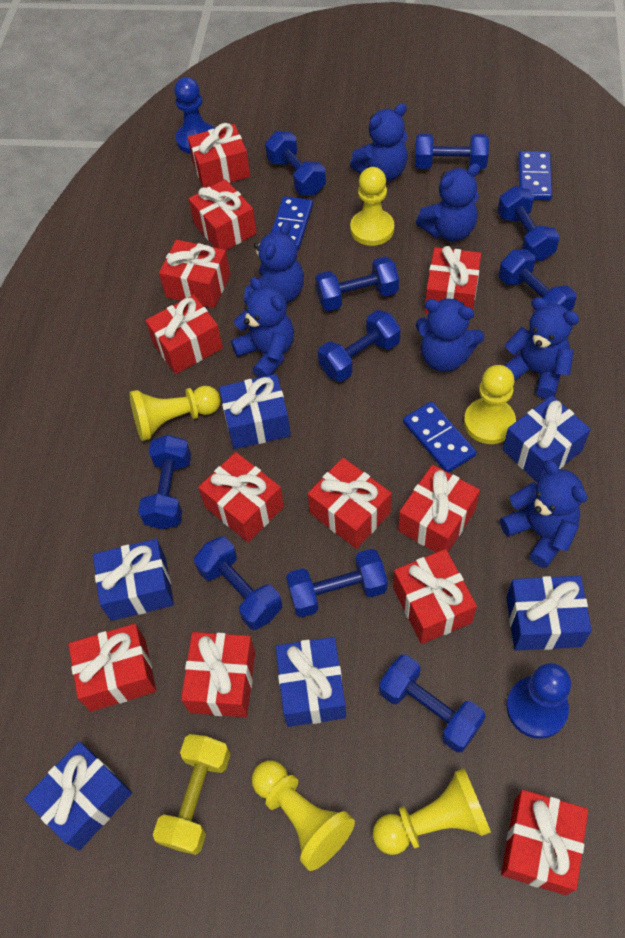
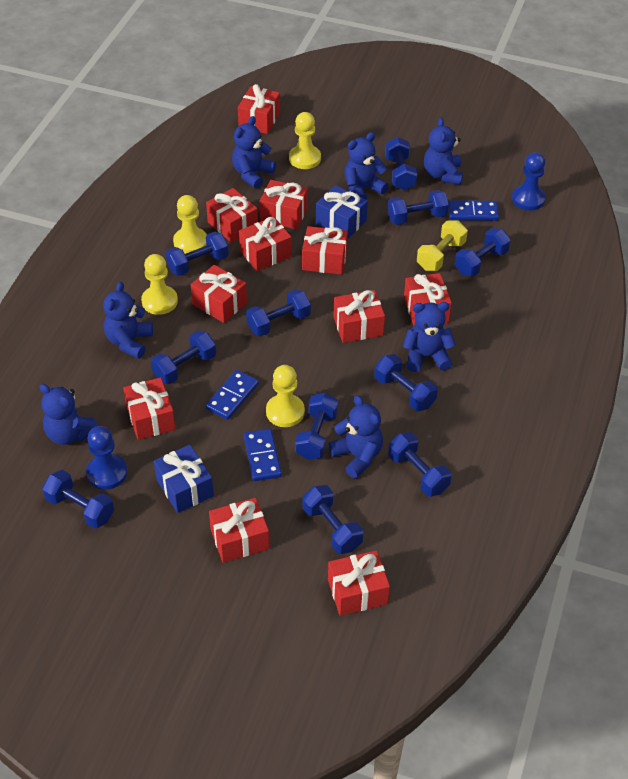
blue dumbbell: 10 -> 11
blue gift: 6 -> 2
red gift: 12 -> 11
yellow pawn: 5 -> 4

